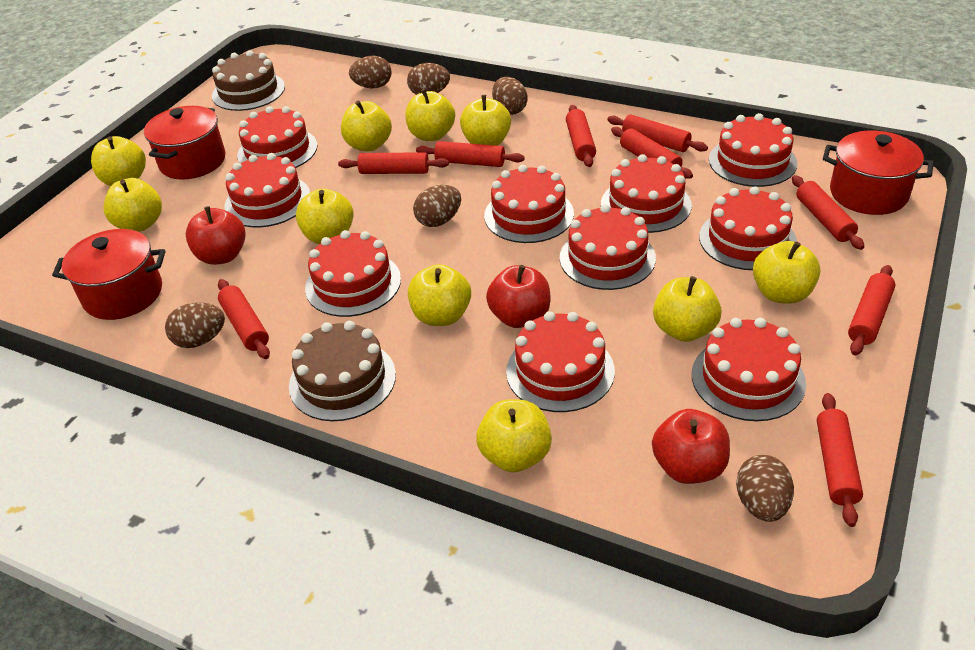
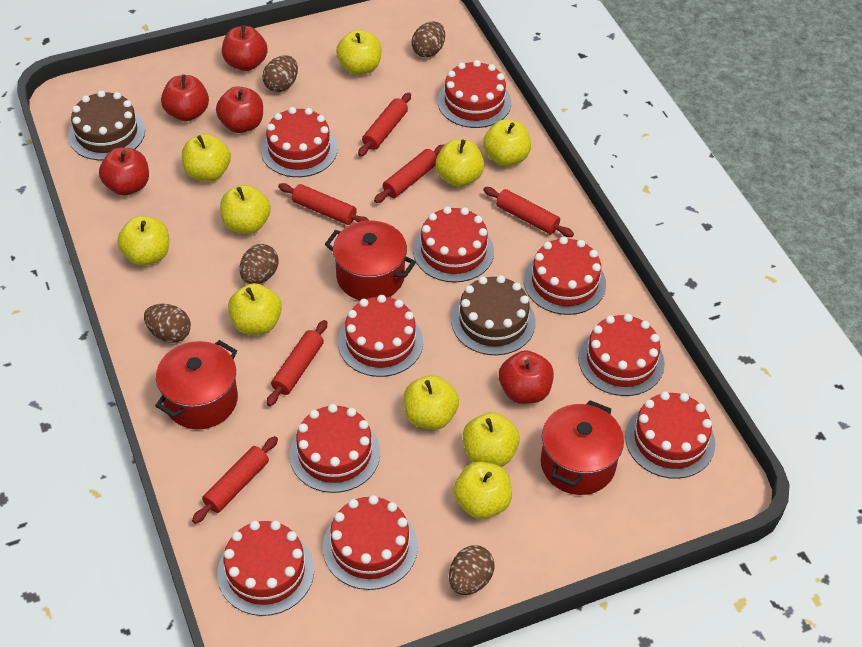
brown egg: 6 -> 5
red apple: 3 -> 5
red rolling pin: 9 -> 6

